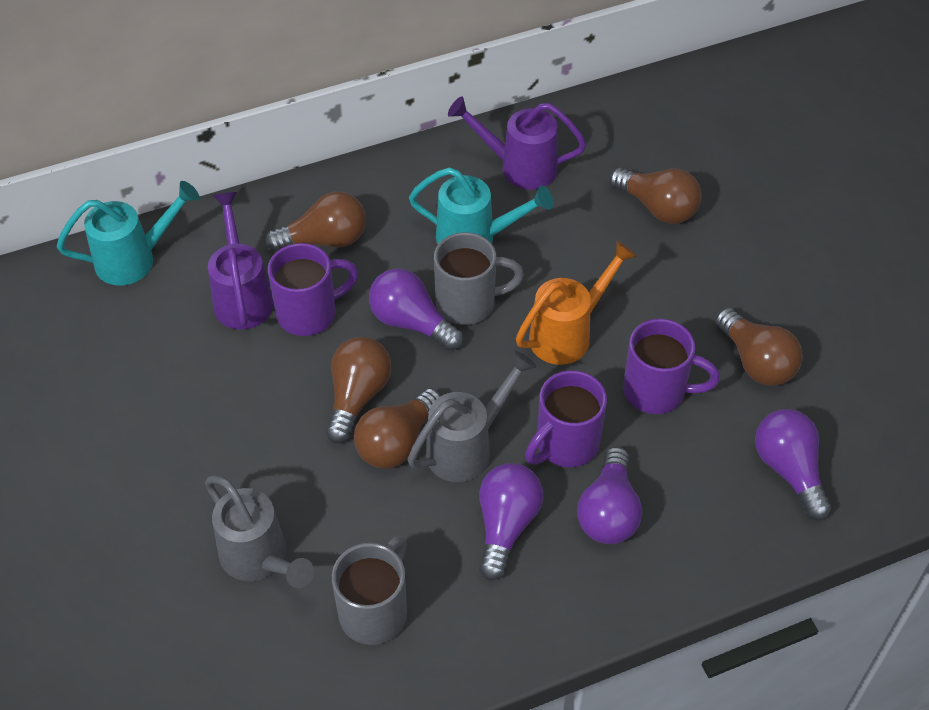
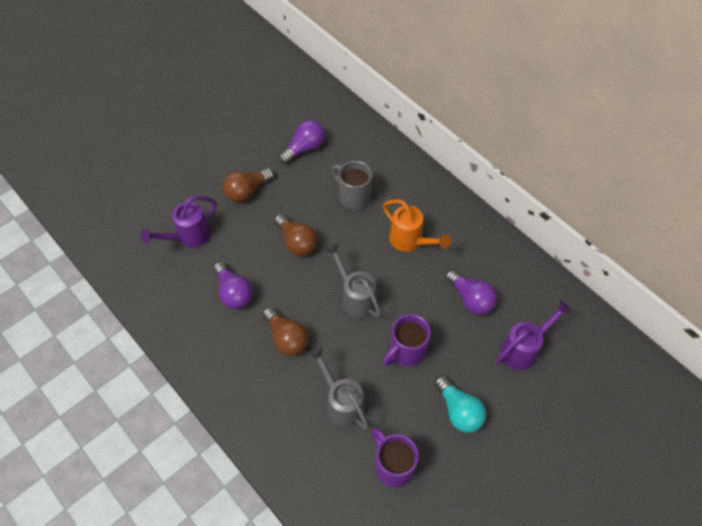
brown light bulb: 5 -> 3
grey mug: 2 -> 1
purple light bulb: 4 -> 3
purple mug: 3 -> 2
turquoise light bulb: 0 -> 1
turquoise watering can: 2 -> 0

